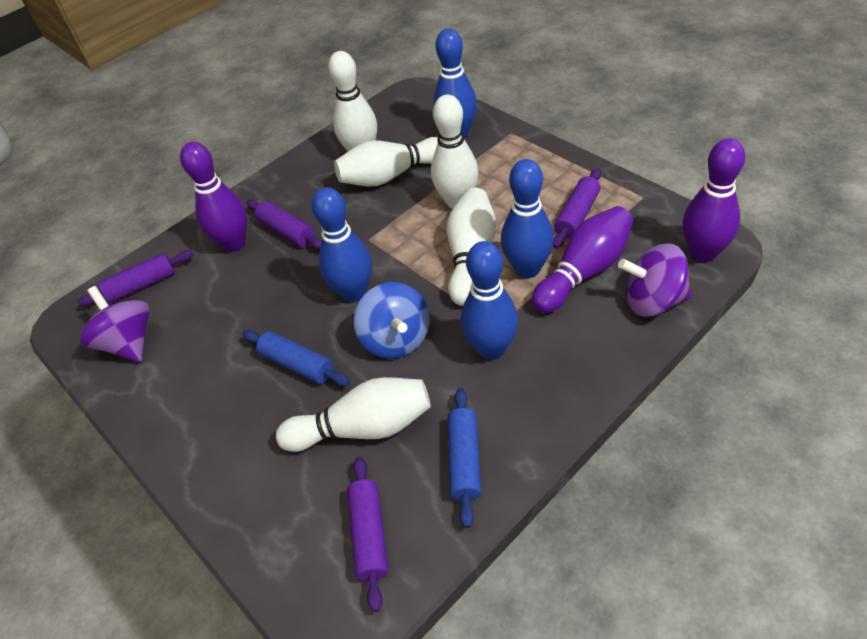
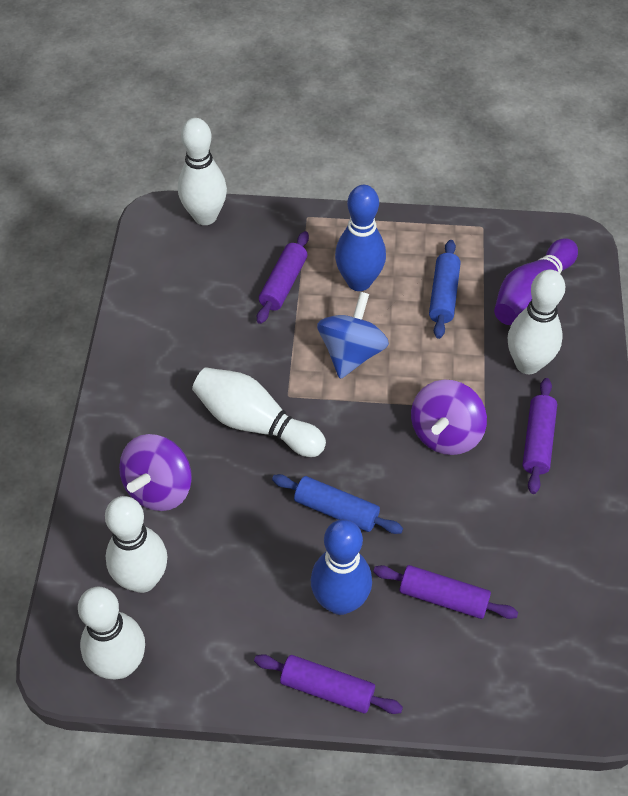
blue bowling pin: 4 -> 2
purple bowling pin: 3 -> 1

